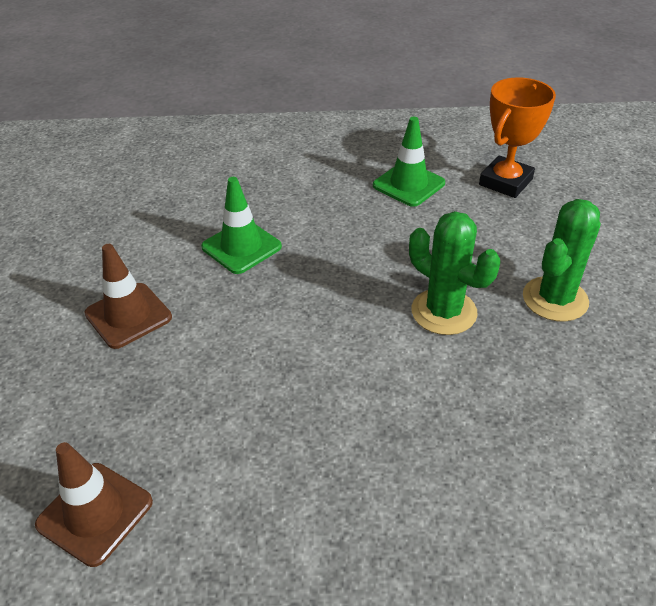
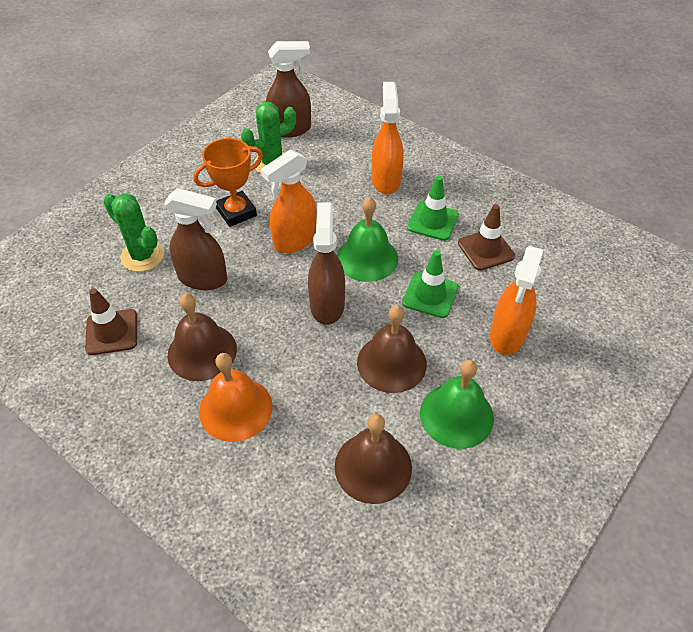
brown bell: 0 -> 3
brown spray bottle: 0 -> 3
green bell: 0 -> 2
orange bell: 0 -> 1
orange spray bottle: 0 -> 3

